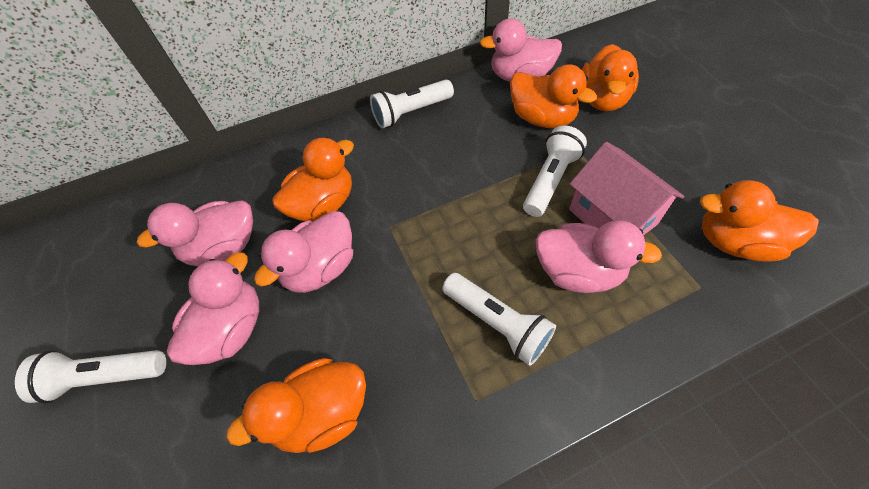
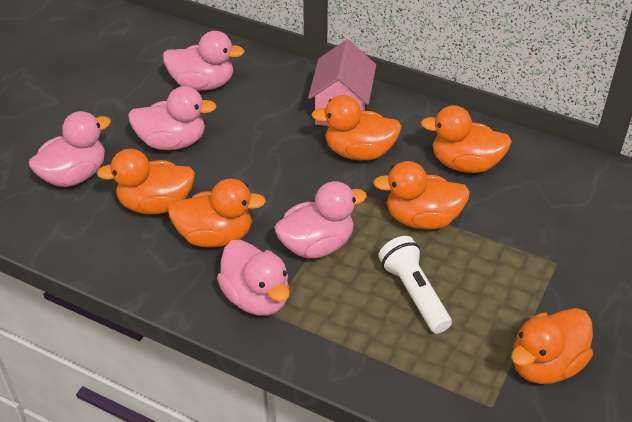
orange duck: 5 -> 6
white flashlight: 4 -> 1

